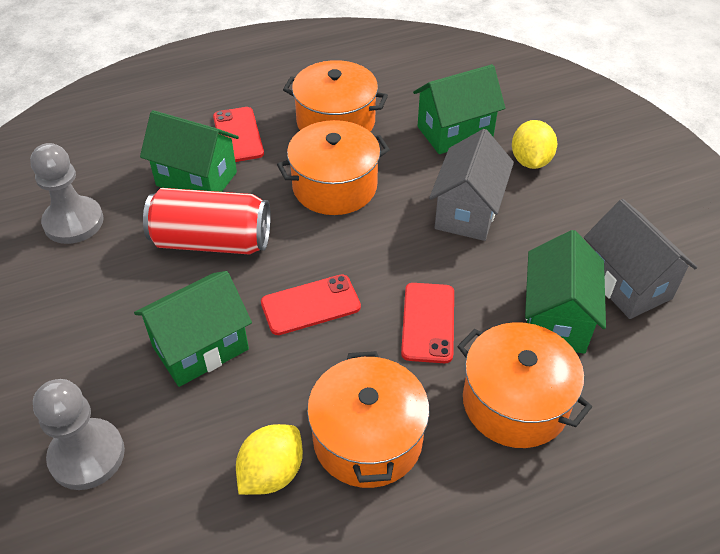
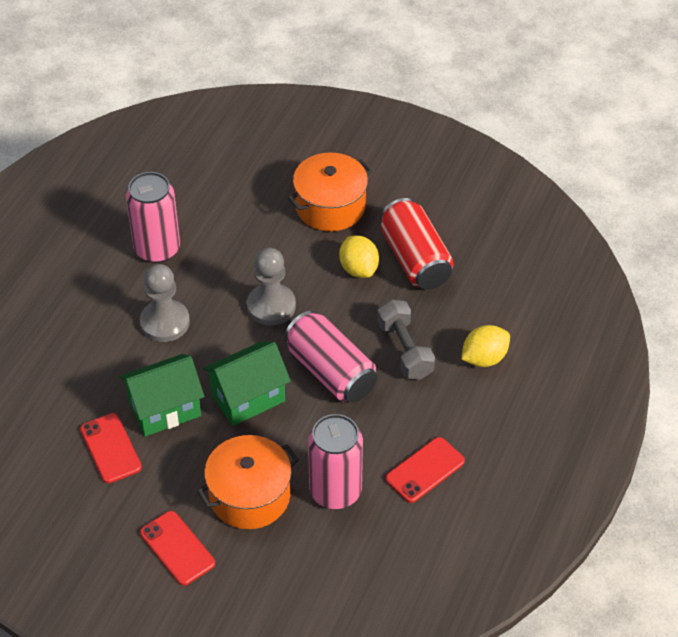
green house: 4 -> 2
grey dumbbell: 0 -> 1
grey house: 2 -> 0
orange pot: 4 -> 2
pink can: 0 -> 3

